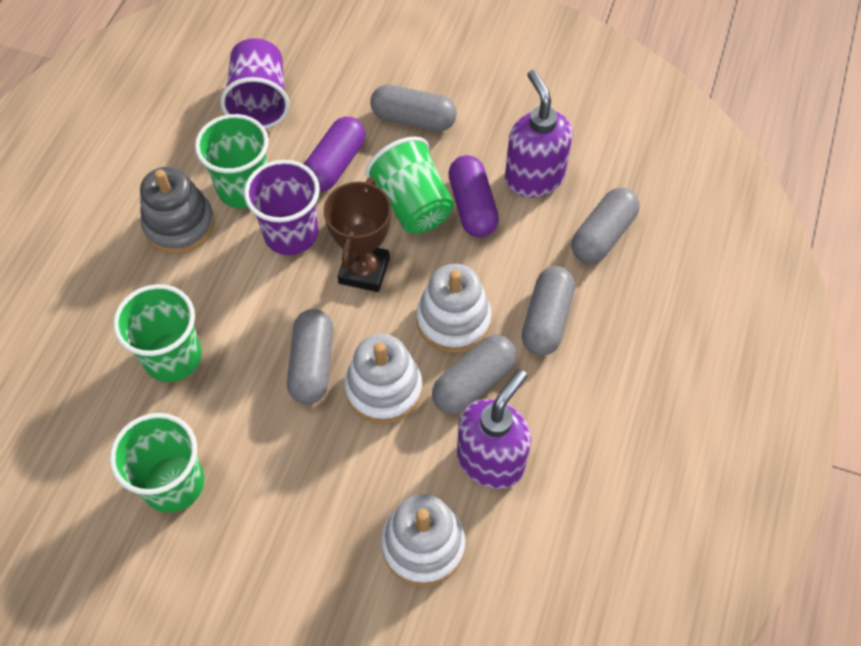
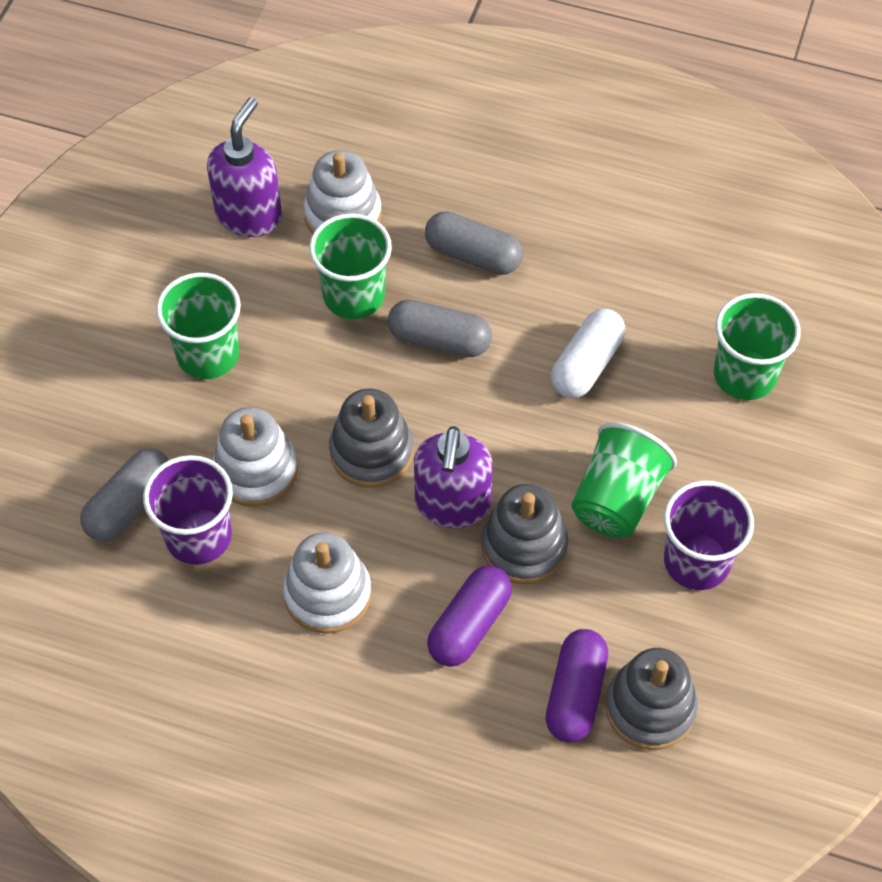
brown trophy: 1 -> 0
grey capsule: 5 -> 3
grey stacking toy: 1 -> 3
white capsule: 0 -> 1

